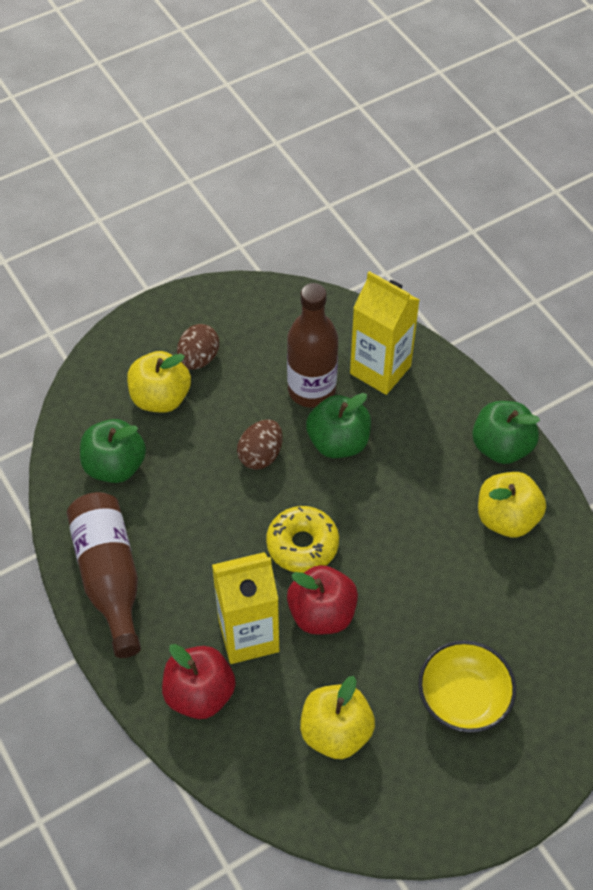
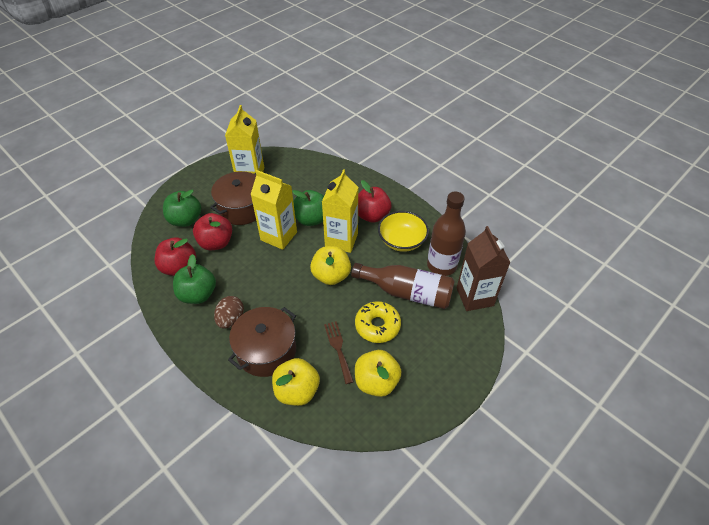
brown carton: 0 -> 1
brown egg: 2 -> 1
brown fork: 0 -> 1
brown pot: 0 -> 2
red apple: 2 -> 3
yellow carton: 2 -> 3

